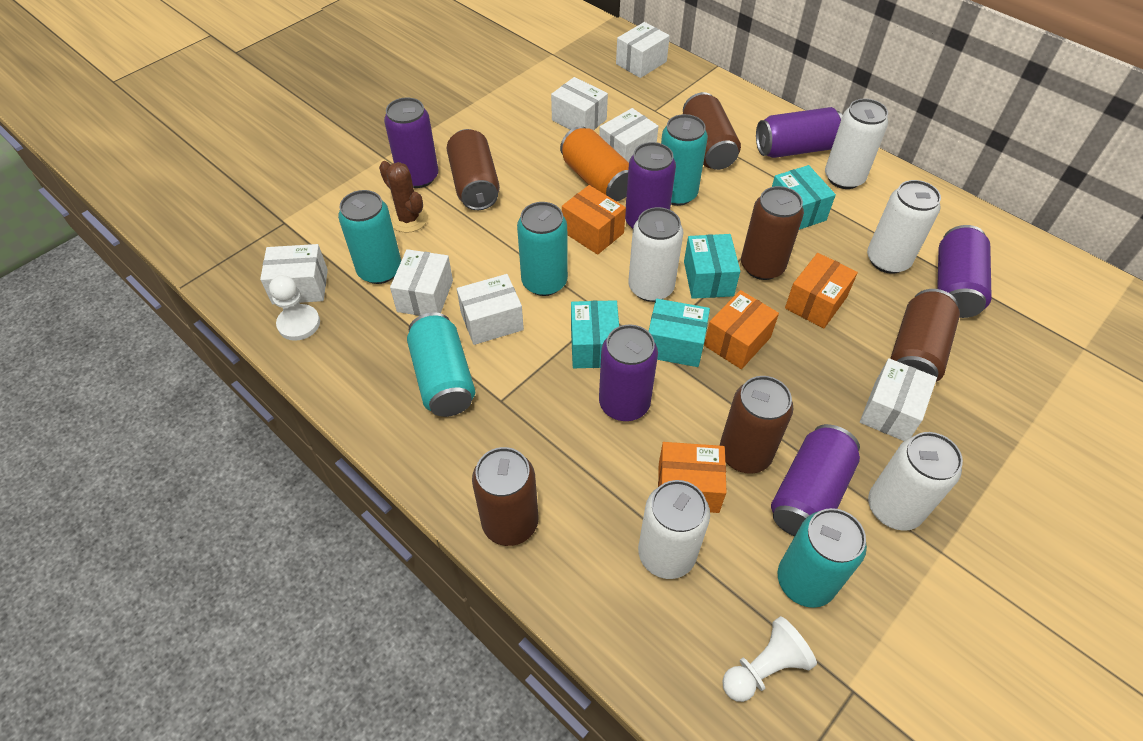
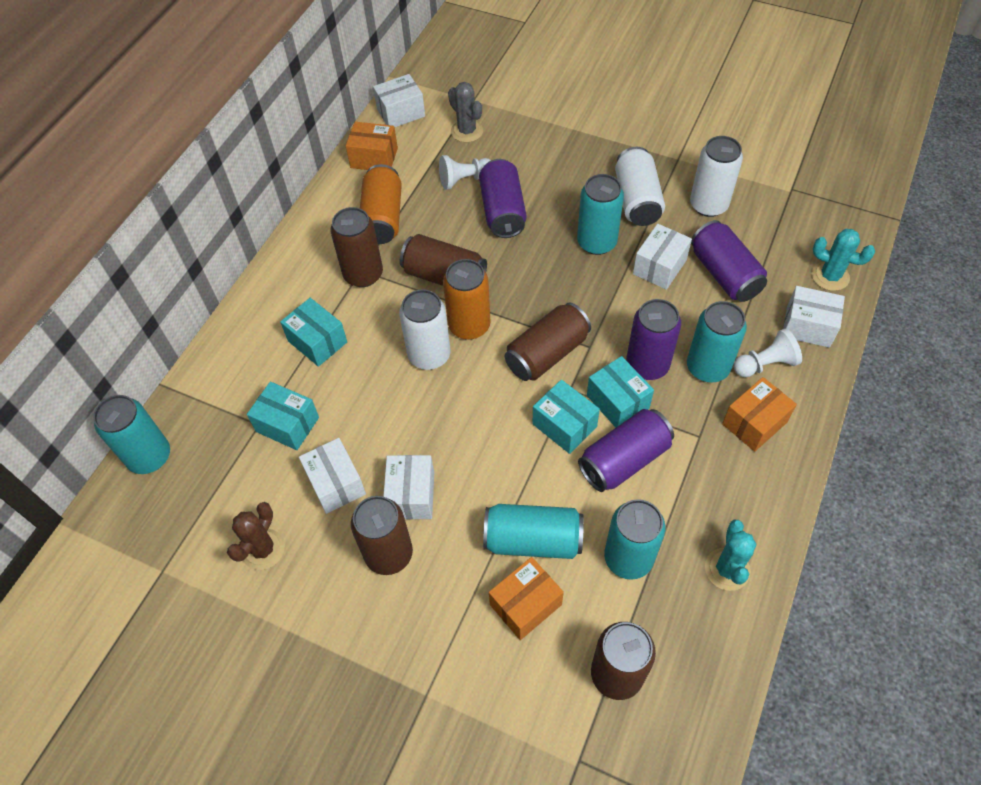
brown can: 6 -> 5
grey cactus: 0 -> 1
orange box: 4 -> 3
orange can: 1 -> 2
purple can: 6 -> 4
turquoise cactus: 0 -> 2
white box: 7 -> 5
white can: 5 -> 3

